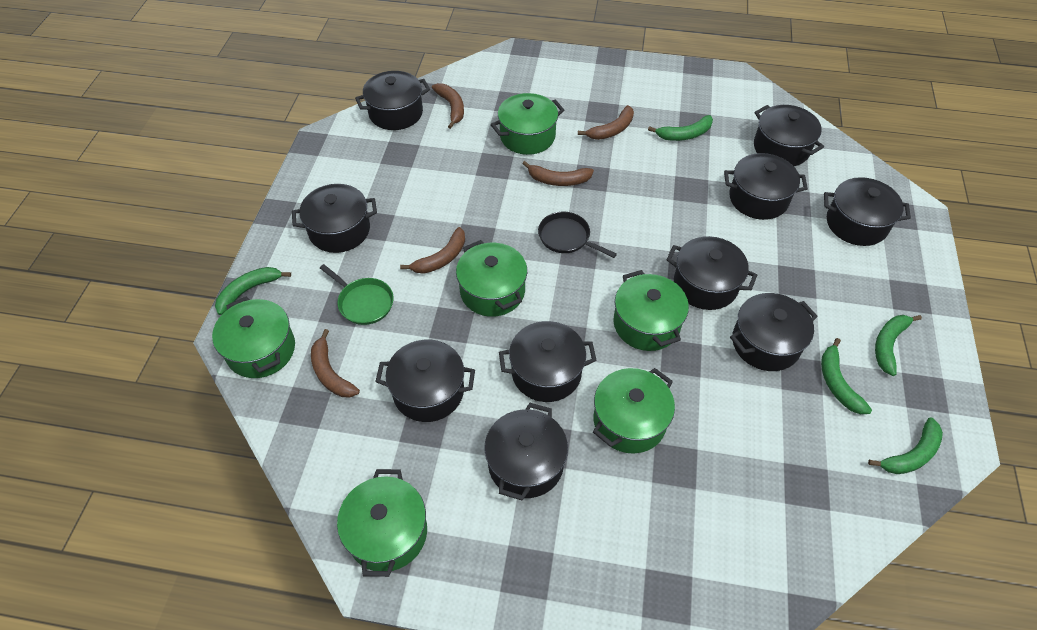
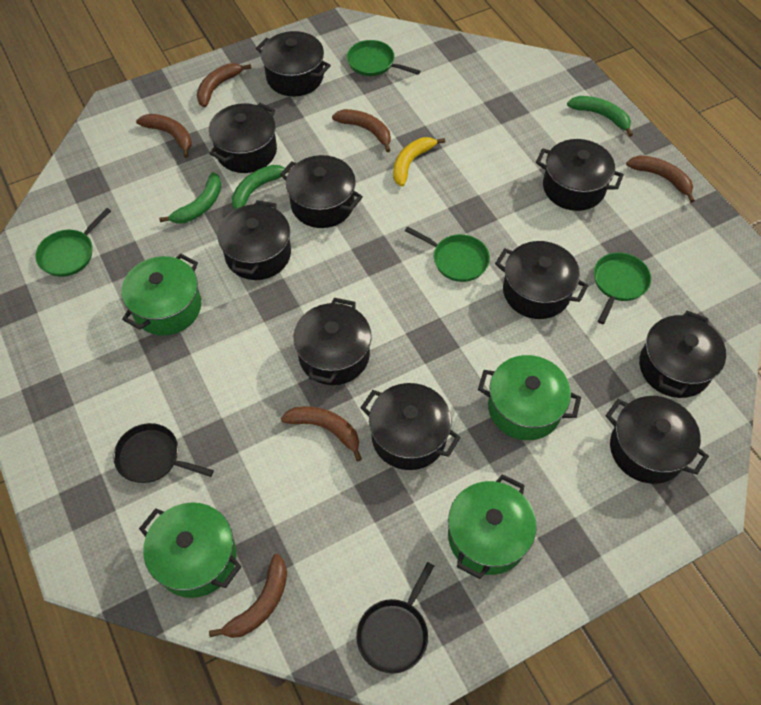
black pan: 1 -> 2
brown banana: 5 -> 6
green banana: 5 -> 3
green pan: 1 -> 4
green pot: 6 -> 4
yellow banana: 0 -> 1

